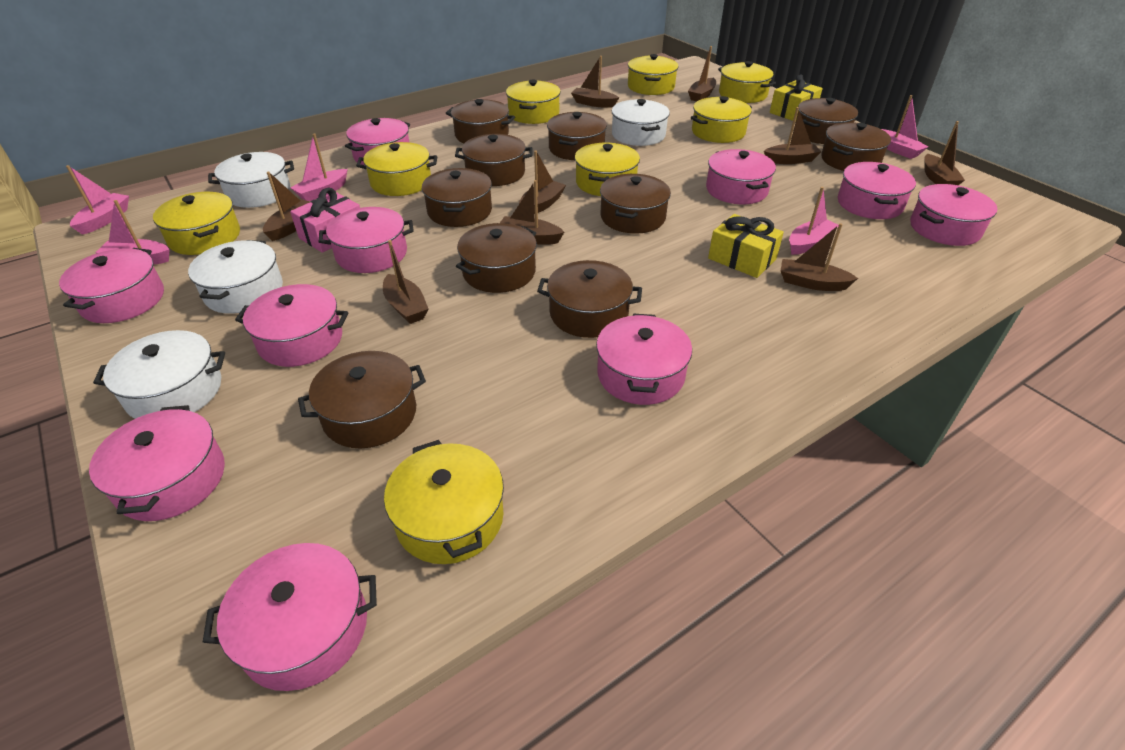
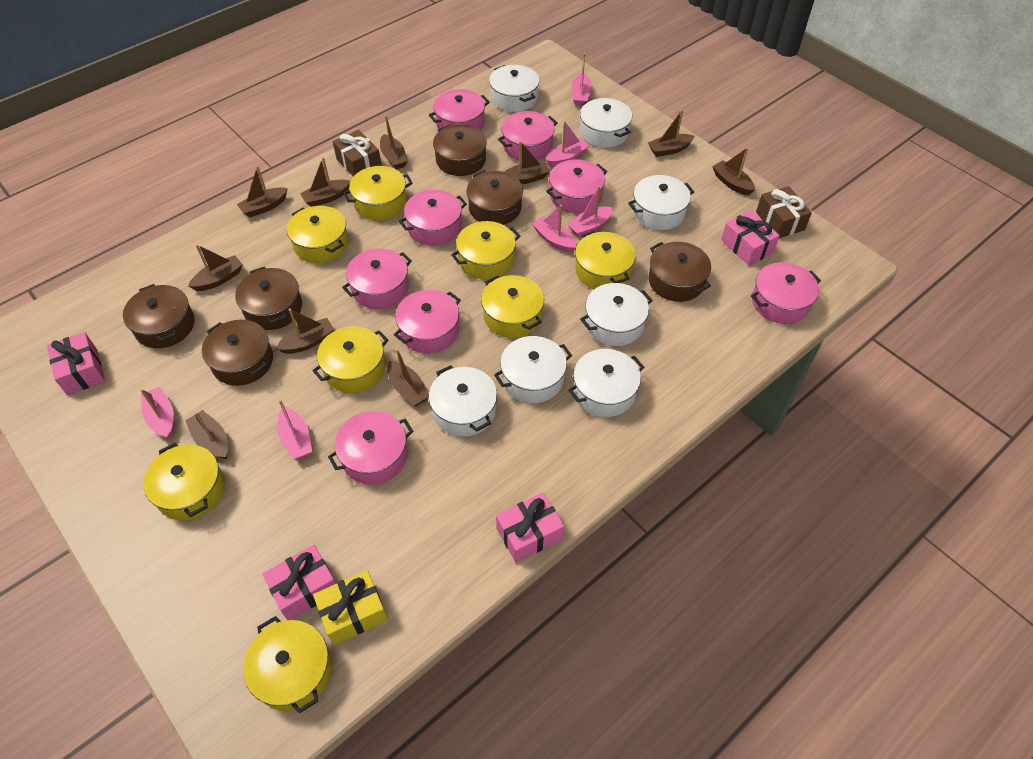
brown boat: 9 -> 10
brown gift: 0 -> 2
brown pot: 10 -> 6
pink boat: 5 -> 6
pink gift: 1 -> 4
pink pot: 10 -> 8
white pot: 4 -> 7
yellow gift: 2 -> 1

